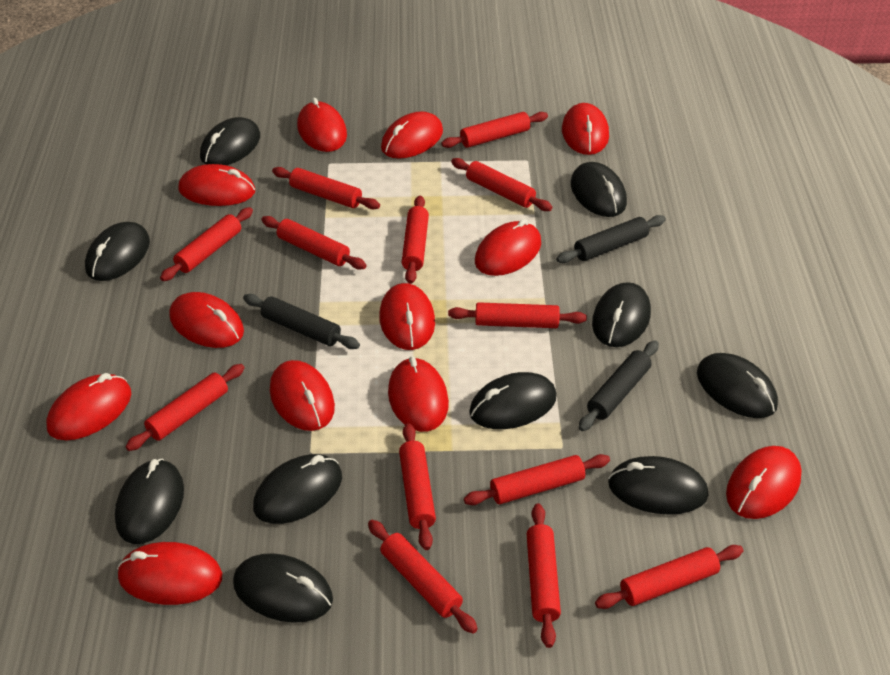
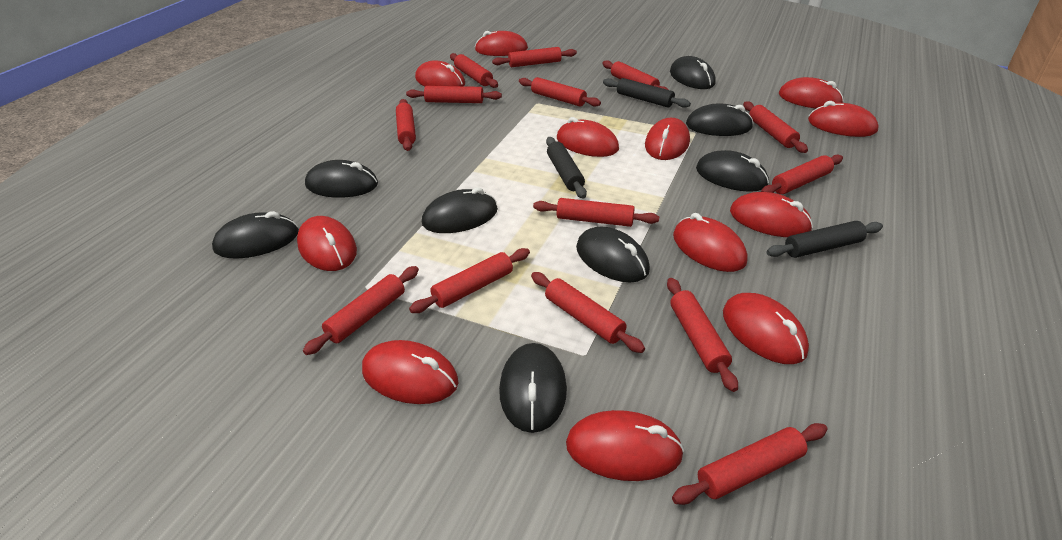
black mouse: 10 -> 8
red rolling pin: 13 -> 14

